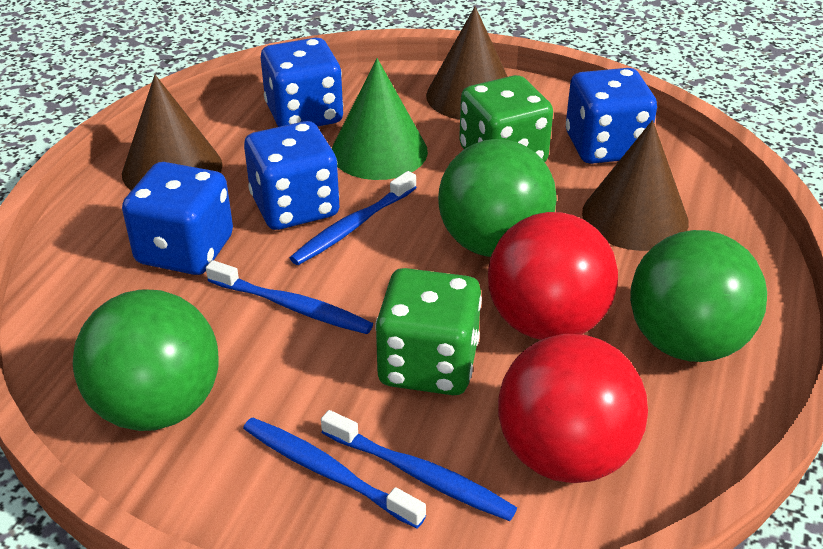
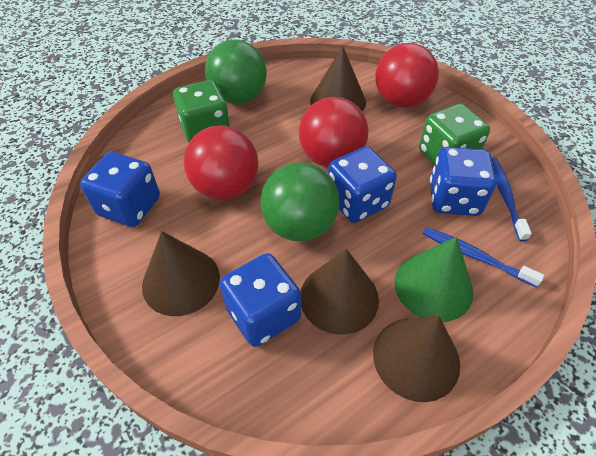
blue toothbrush: 4 -> 2
brown cone: 3 -> 4
green ball: 3 -> 2
red ball: 2 -> 3

